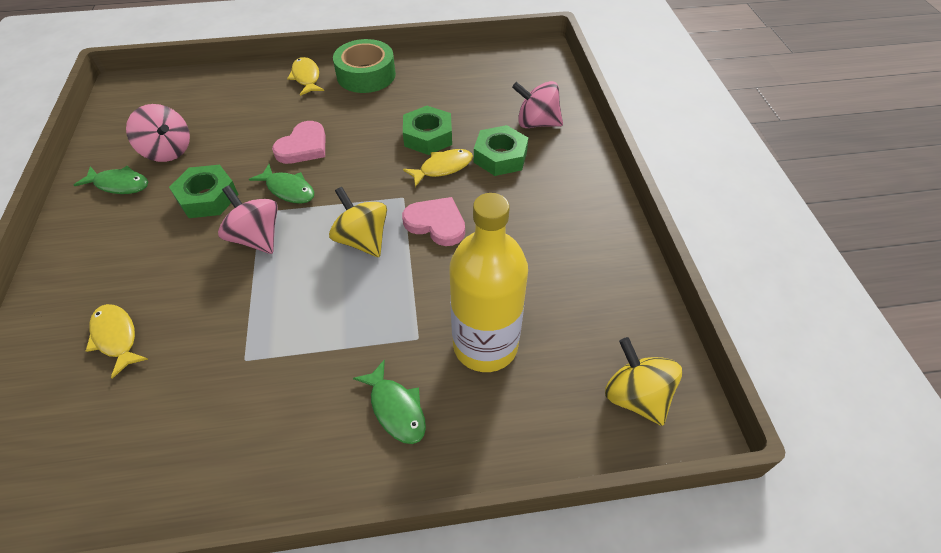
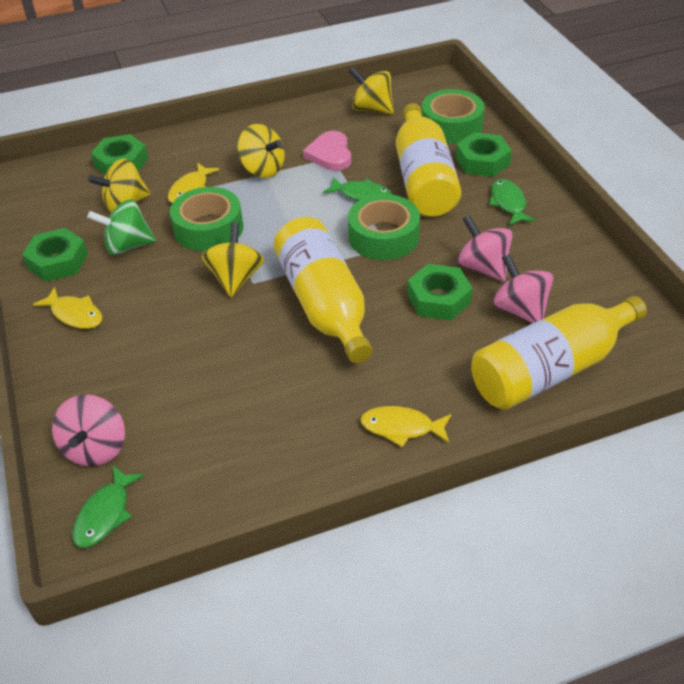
green nut: 3 -> 4
green spinning top: 0 -> 1
green tape: 1 -> 3
pink heart: 2 -> 1
yellow bottle: 1 -> 3
yellow spinning top: 2 -> 4

